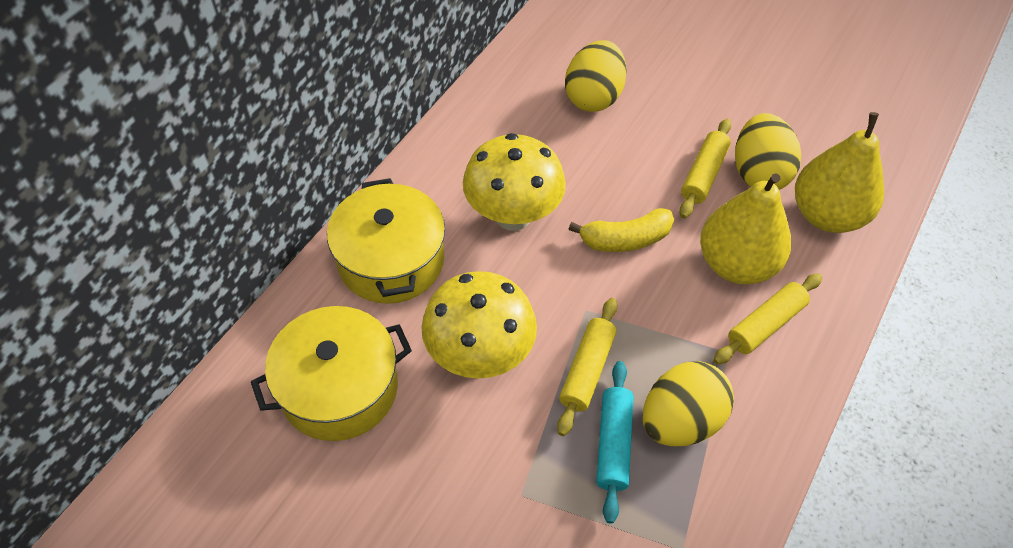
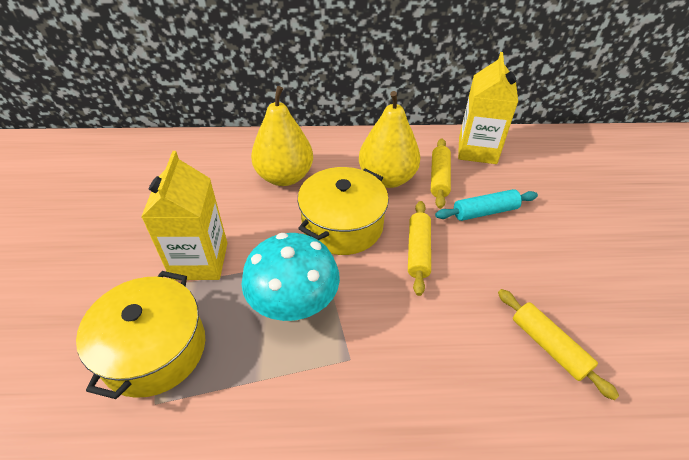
turquoise mushroom: 0 -> 1
yellow banana: 1 -> 0
yellow carton: 0 -> 2
yellow egg: 3 -> 0
yellow mushroom: 2 -> 0

